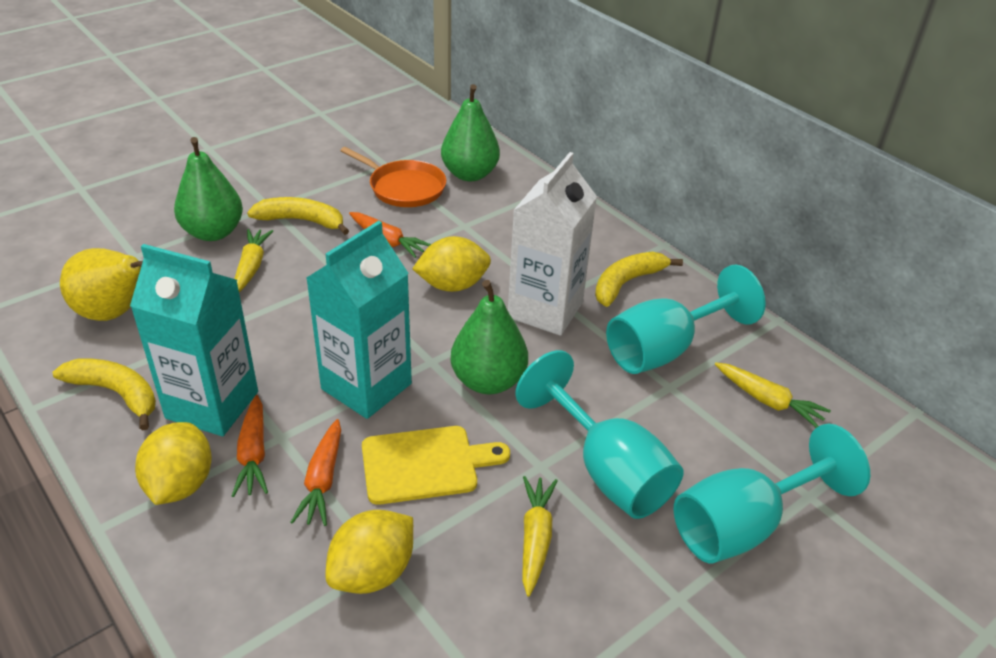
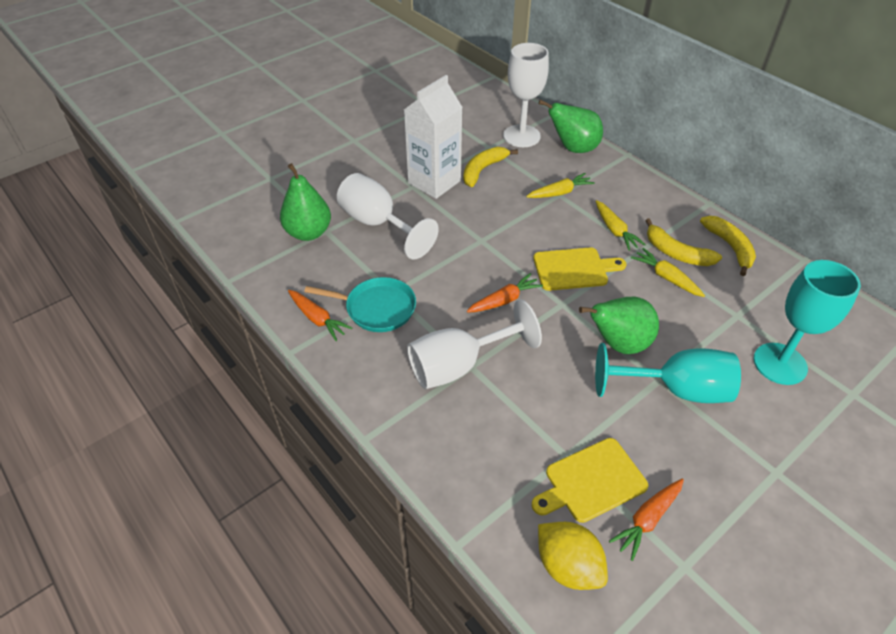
orange pan: 1 -> 0
turquoise carton: 2 -> 0
turquoise goblet: 3 -> 2
turquoise pan: 0 -> 1
white goblet: 0 -> 3
yellow cutting board: 1 -> 2
yellow lemon: 3 -> 1
yellow pear: 1 -> 0

